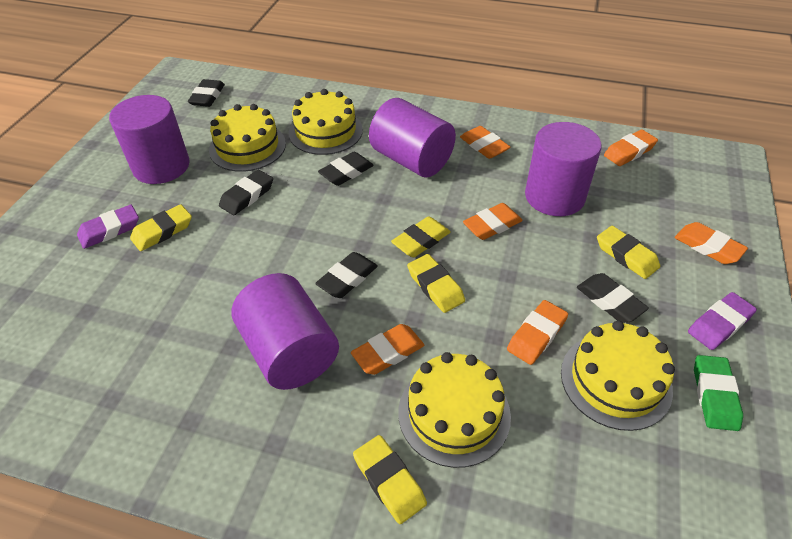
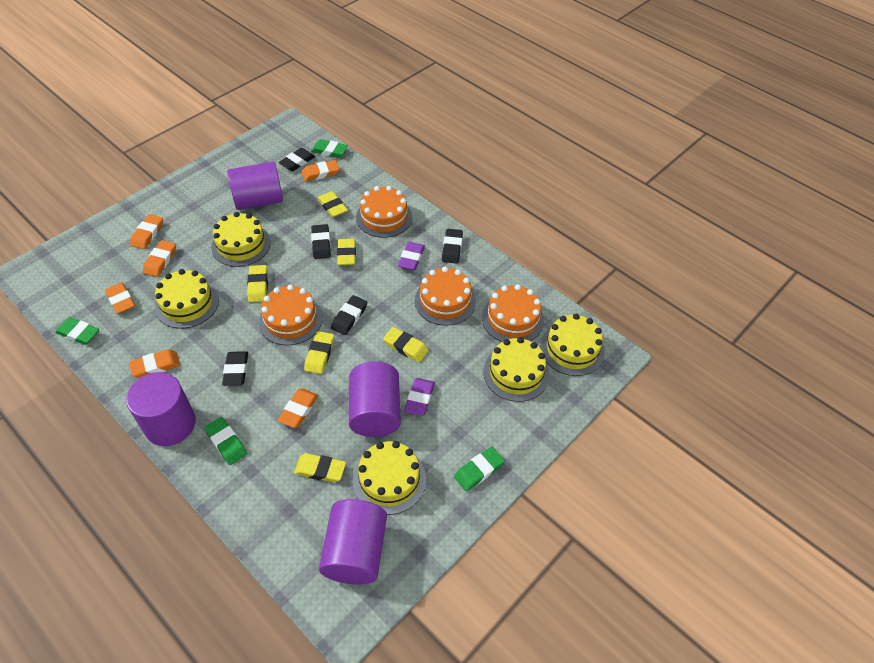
green eraser: 1 -> 4
orange cake: 0 -> 4
yellow cake: 4 -> 5
yellow eraser: 5 -> 6

